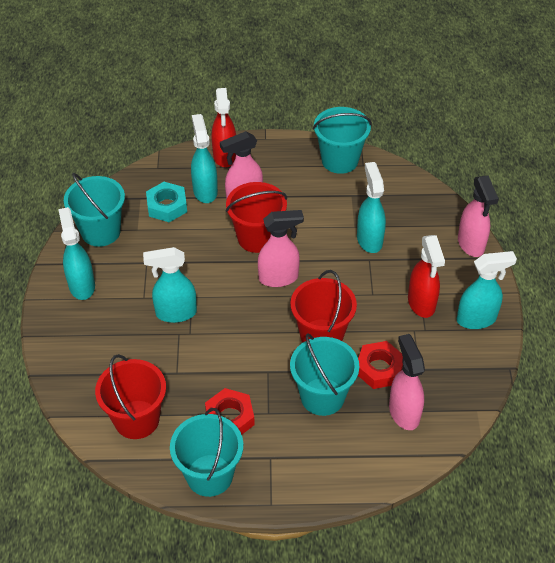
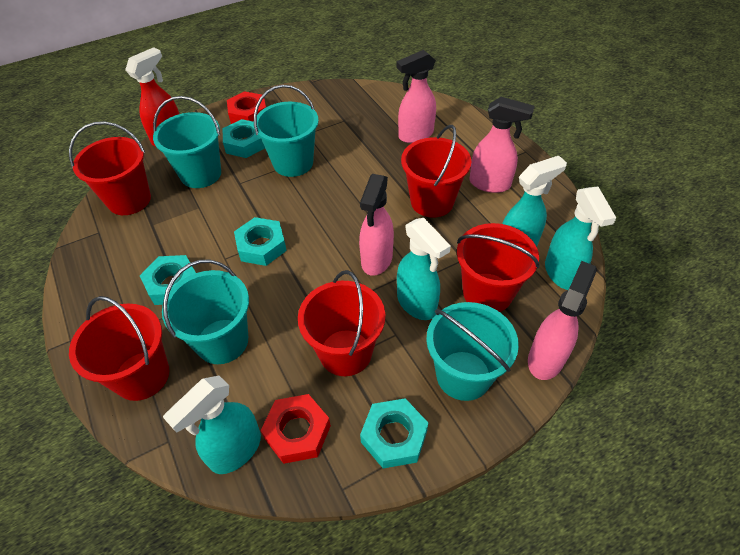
red bucket: 3 -> 5
red spray bottle: 2 -> 1
turquoise nut: 1 -> 4
turquoise spray bottle: 5 -> 4

